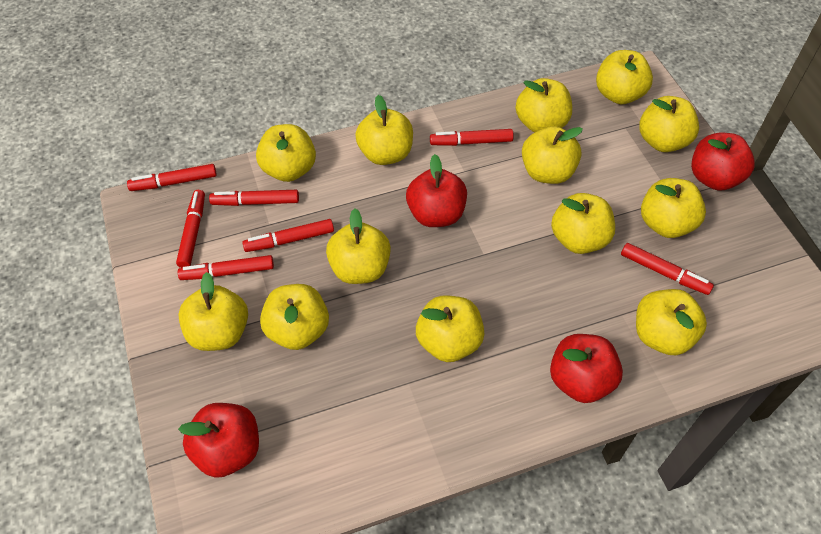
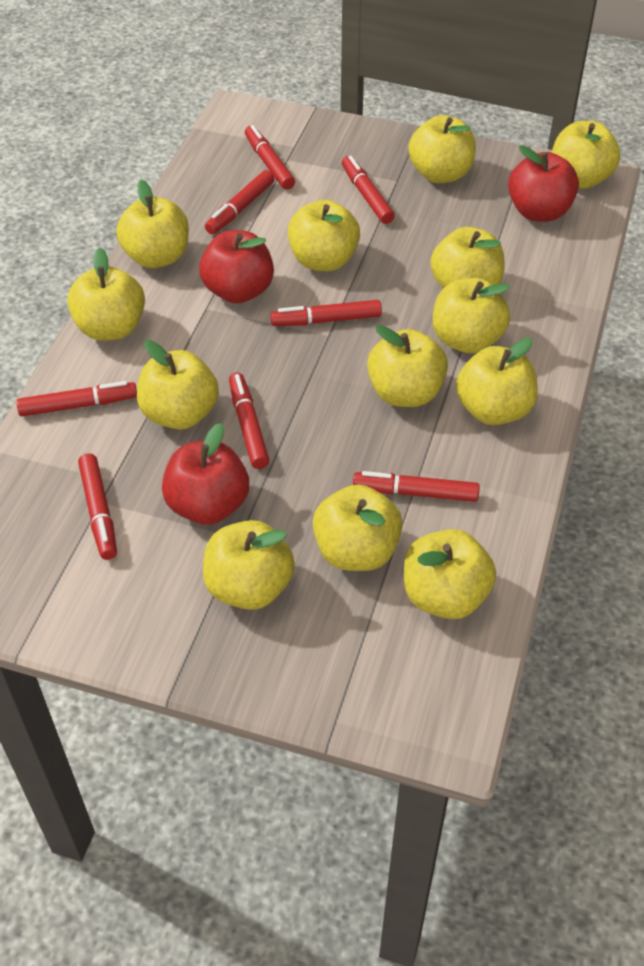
red apple: 4 -> 3
red marker: 7 -> 8

